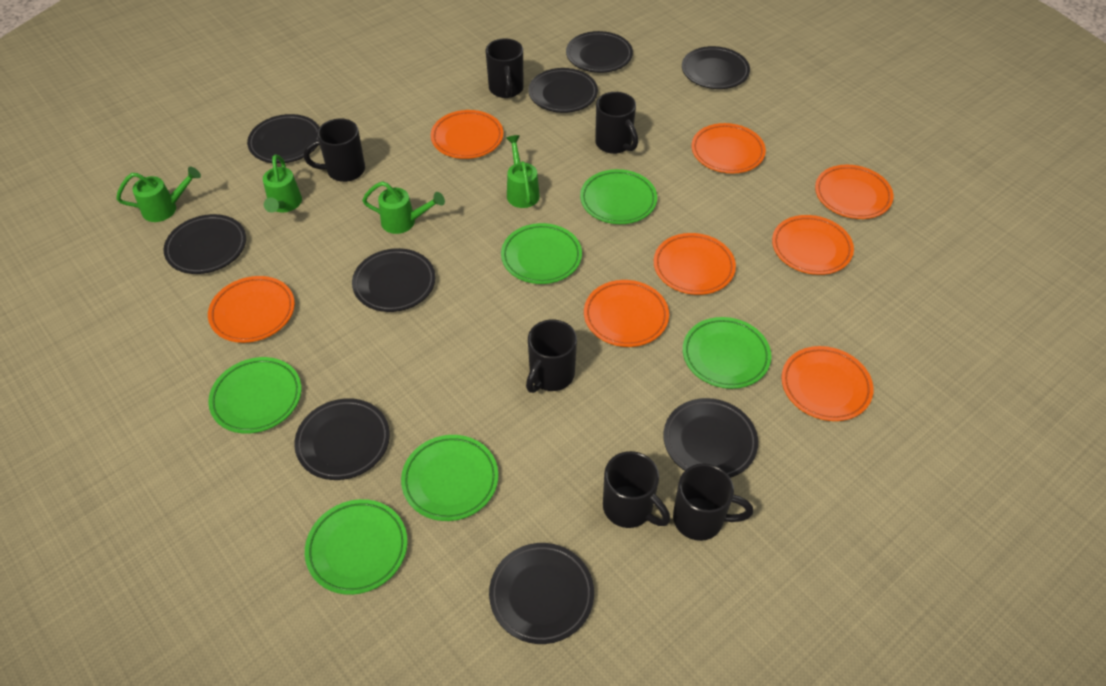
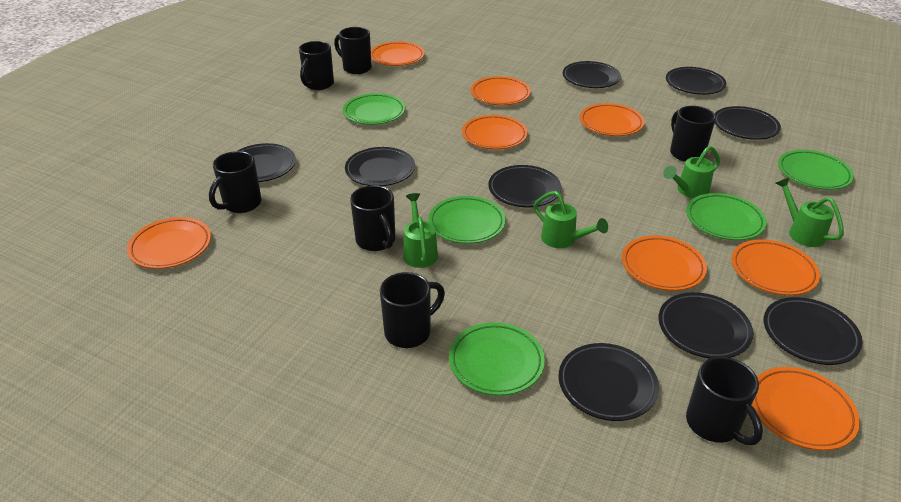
black mug: 6 -> 7
green plate: 6 -> 5

